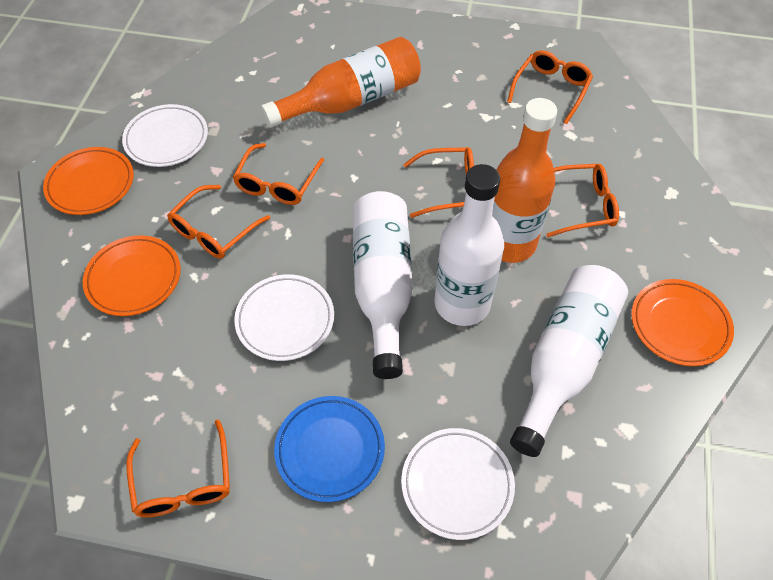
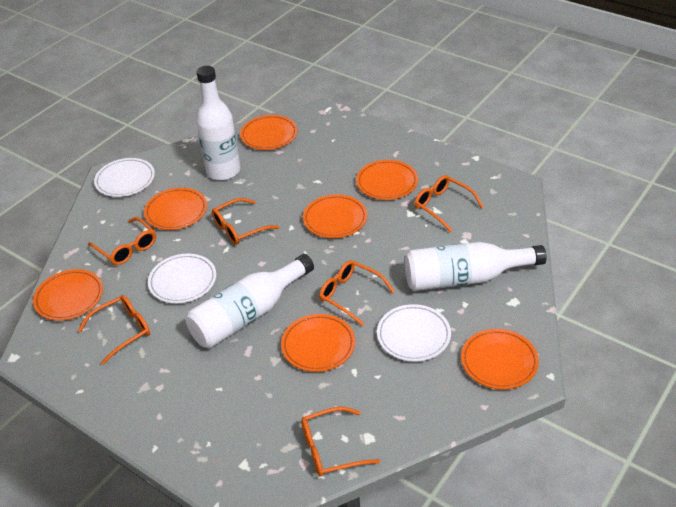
blue plate: 1 -> 0
orange bottle: 2 -> 0
orange plate: 3 -> 7

